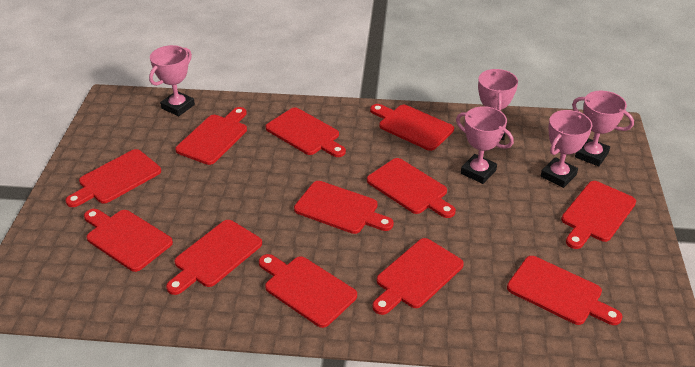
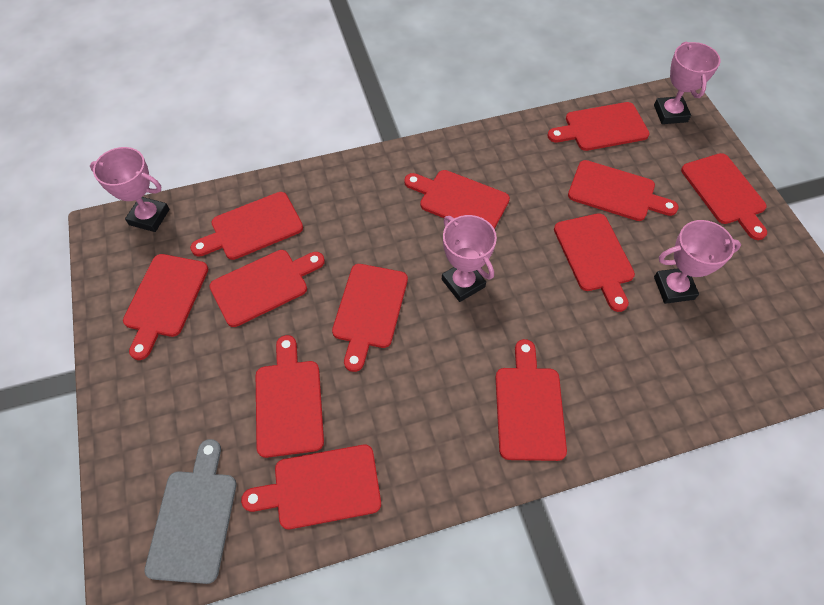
grey cutting board: 0 -> 1
pink trophy: 5 -> 4

